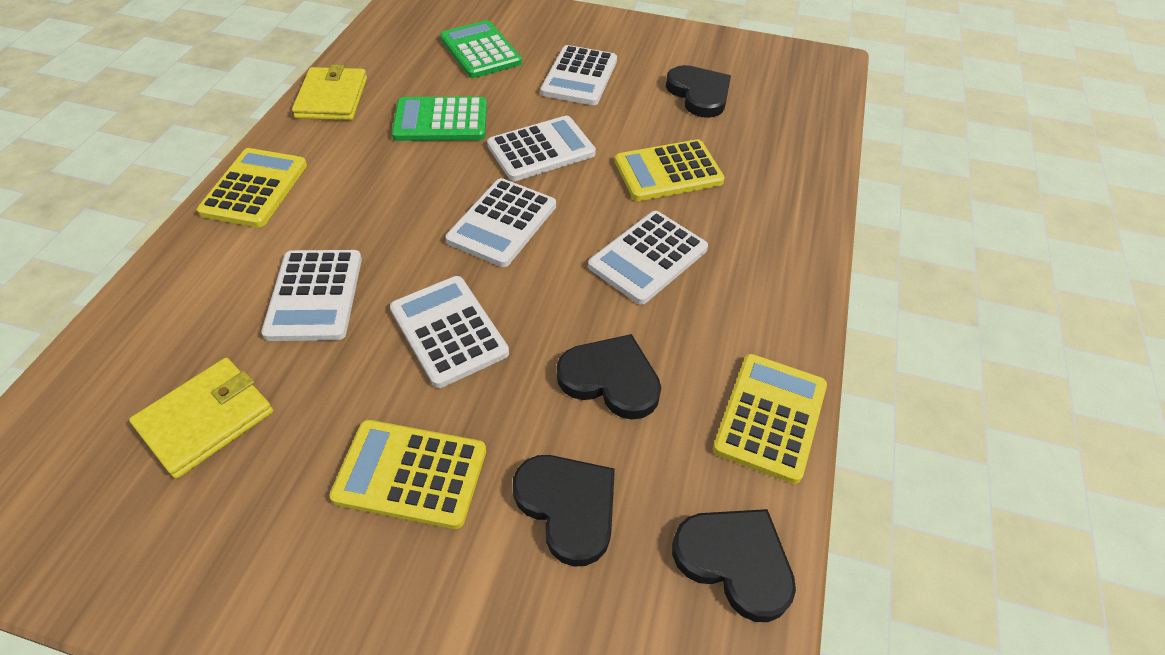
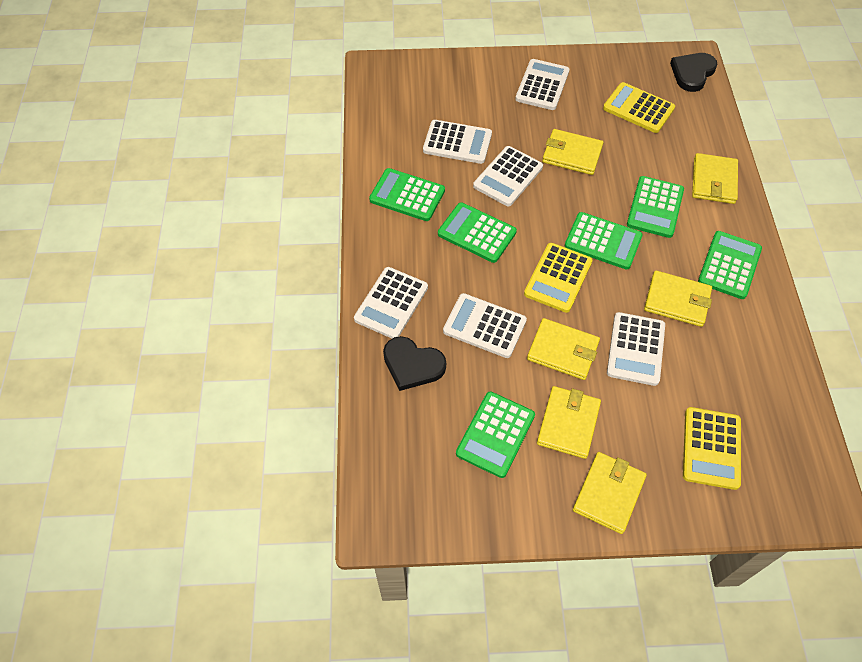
black heart: 4 -> 2
green calculator: 2 -> 6
yellow calculator: 4 -> 3
yellow wallet: 2 -> 6

